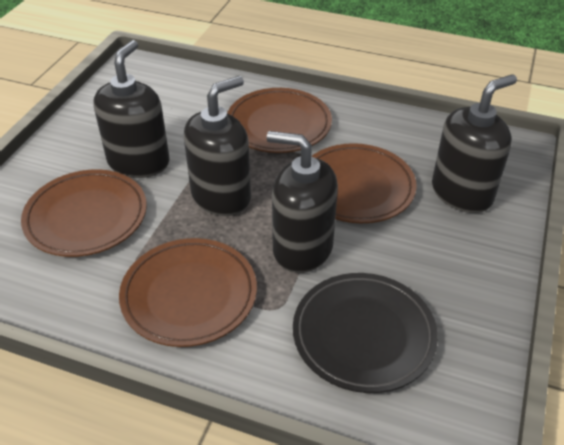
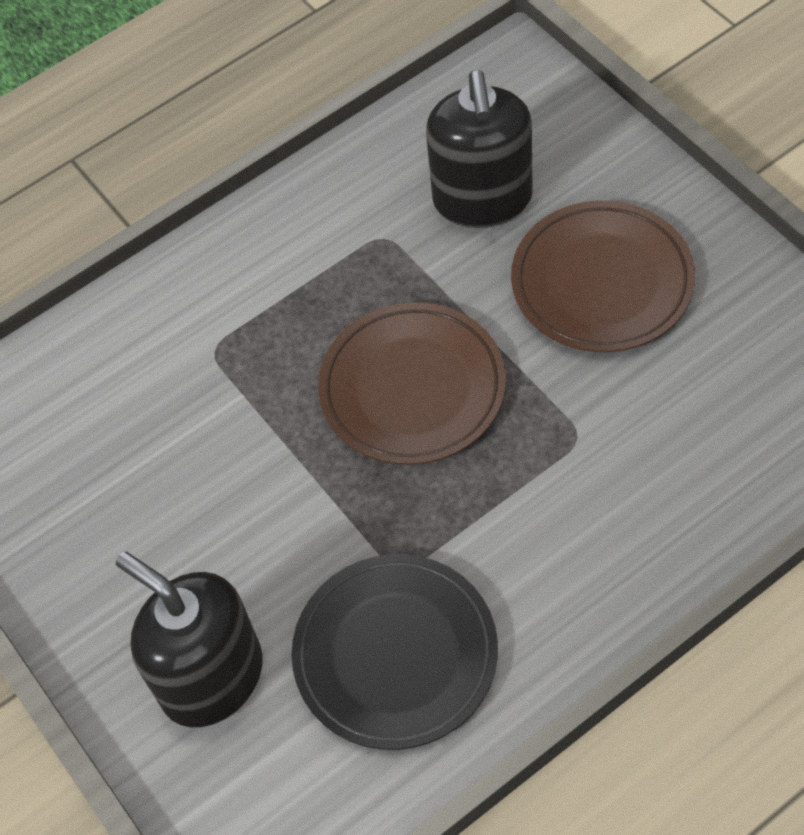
black soap dispenser: 4 -> 2
brown plate: 4 -> 2

